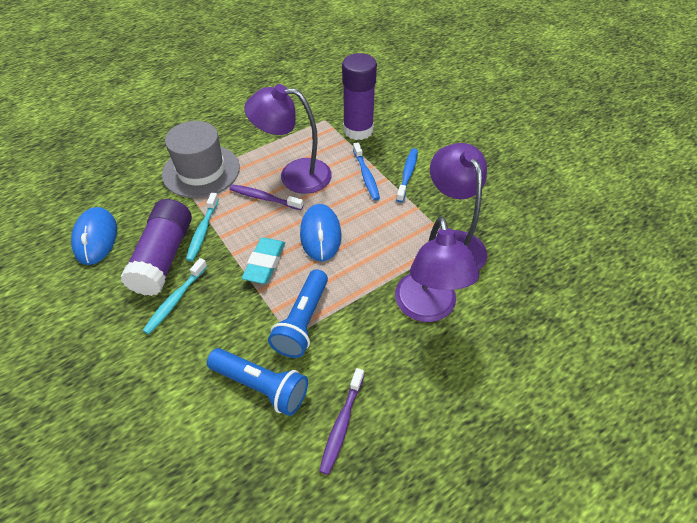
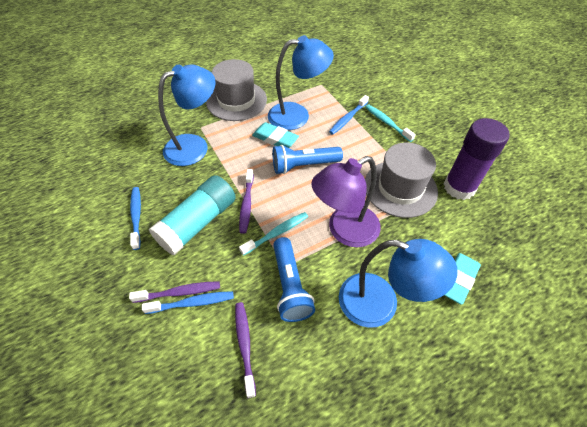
blue lamp: 0 -> 3
blue mouse: 2 -> 0
blue toothbrush: 2 -> 3
grey hat: 1 -> 2
purple glue stick: 2 -> 1
purple lamp: 3 -> 1
purple toothbrush: 2 -> 3
turquoise eraser: 1 -> 2
turquoise glue stick: 0 -> 1

